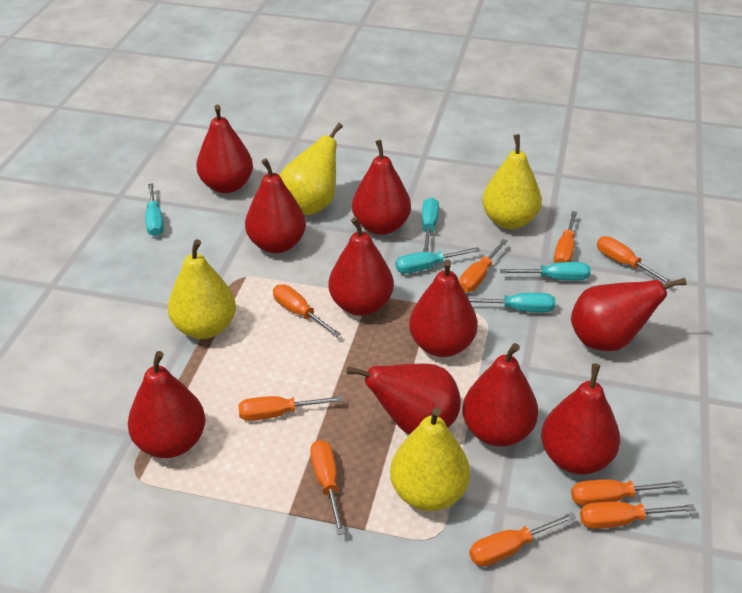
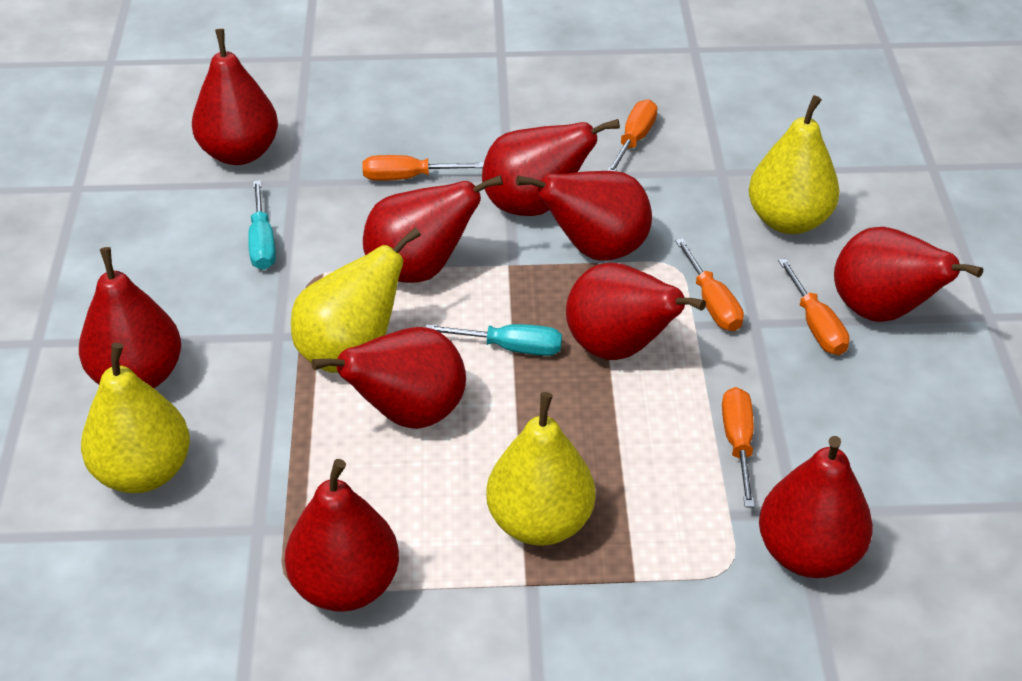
orange screwdriver: 9 -> 5
turquoise screwdriver: 5 -> 2

